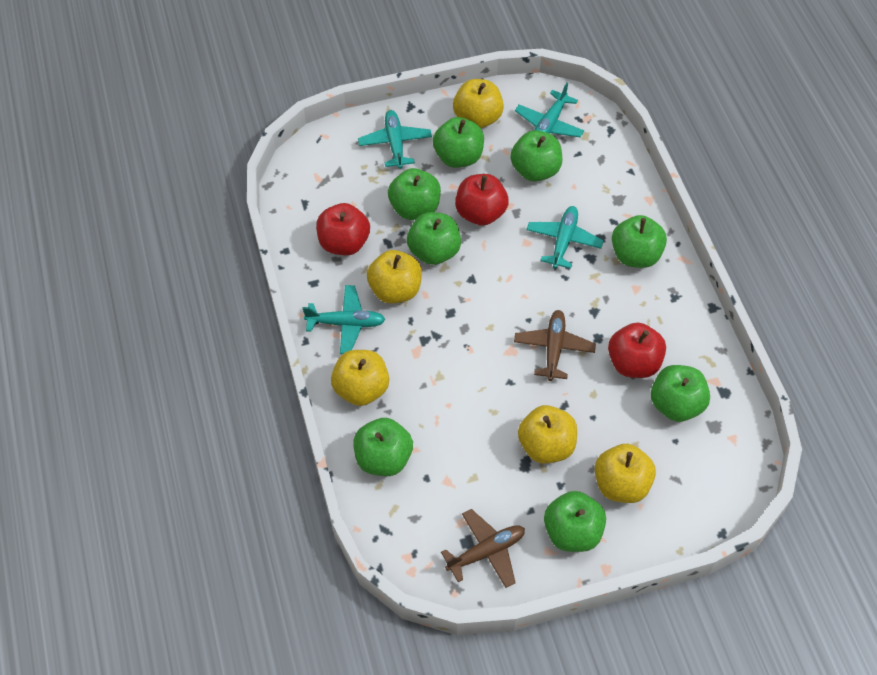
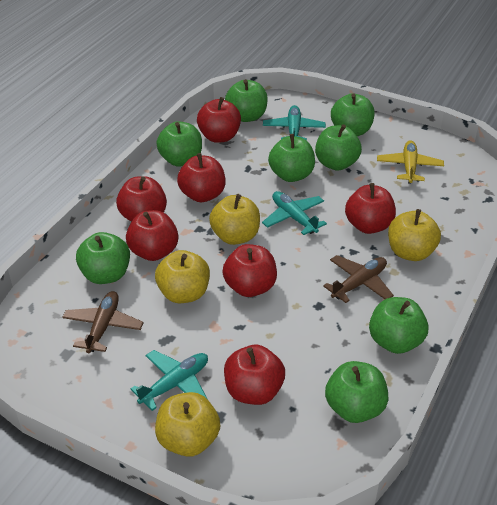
red apple: 3 -> 7
turquoise plane: 4 -> 3
yellow apple: 5 -> 4
yellow plane: 0 -> 1

